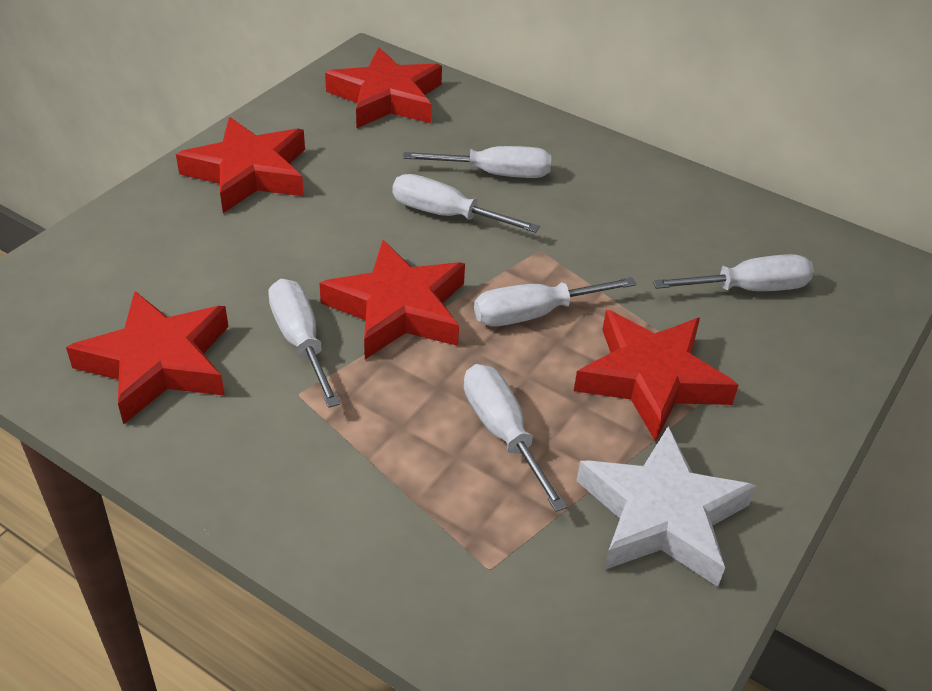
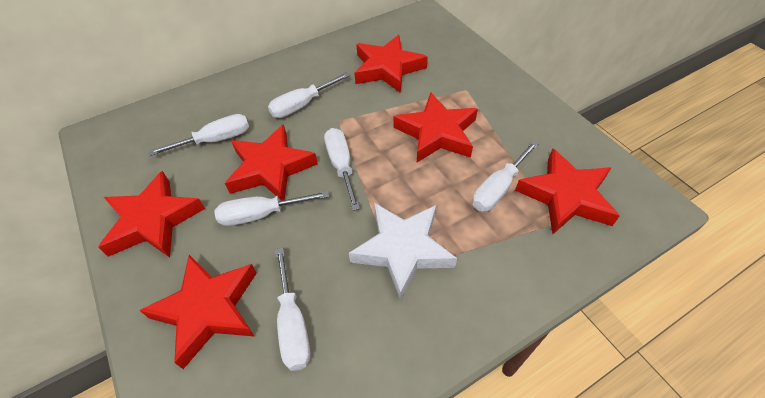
red star: 5 -> 6

